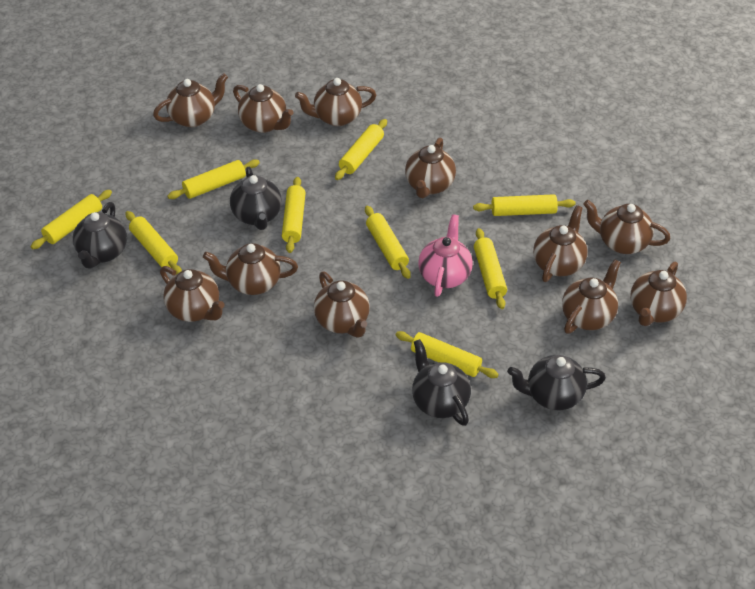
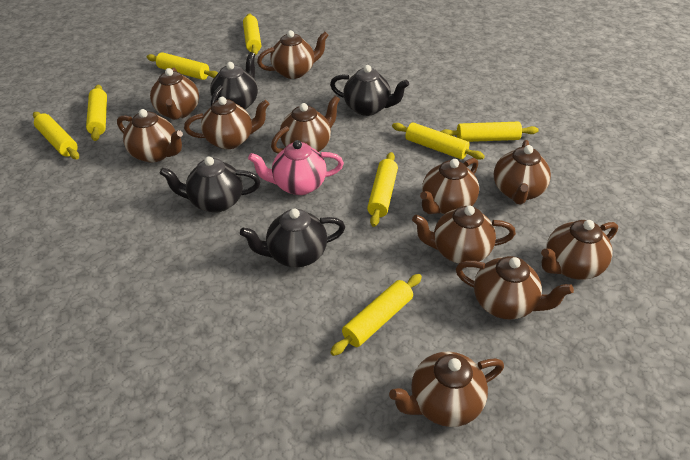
yellow rolling pin: 9 -> 8

